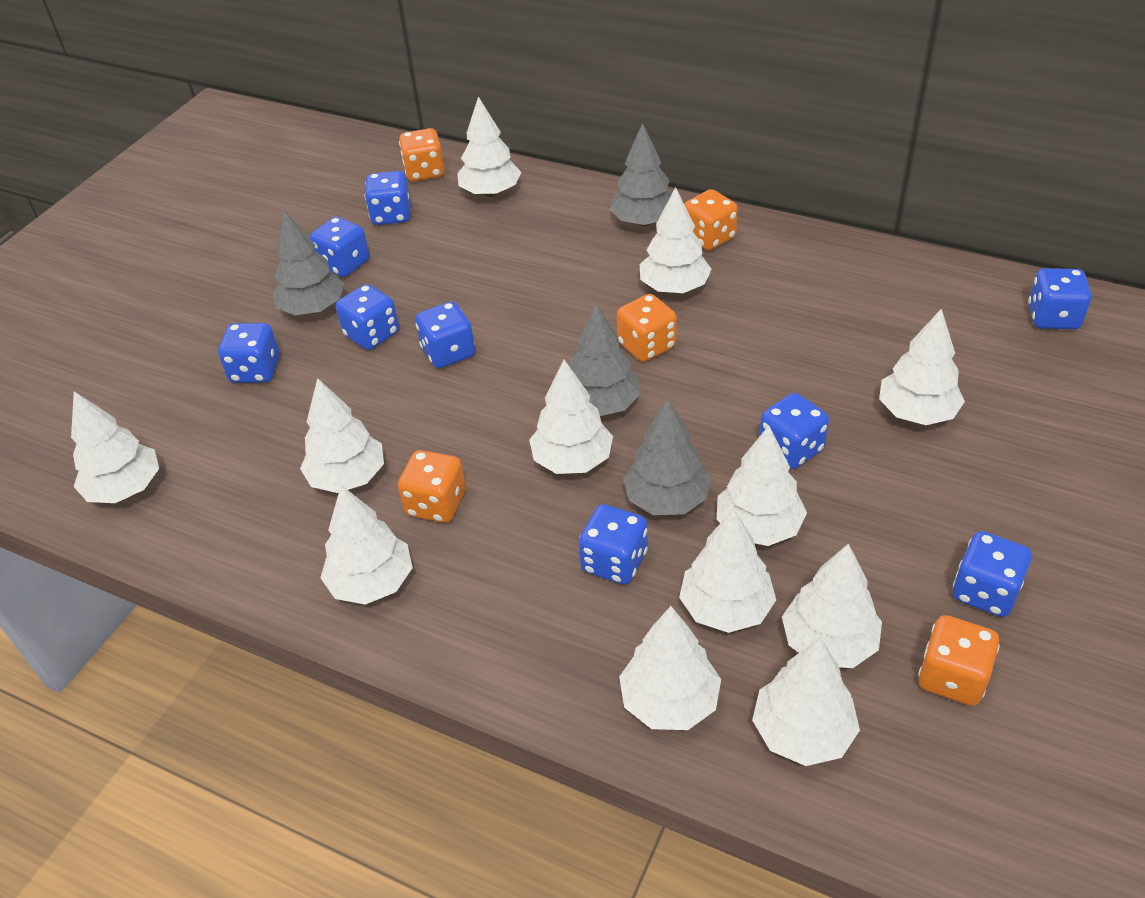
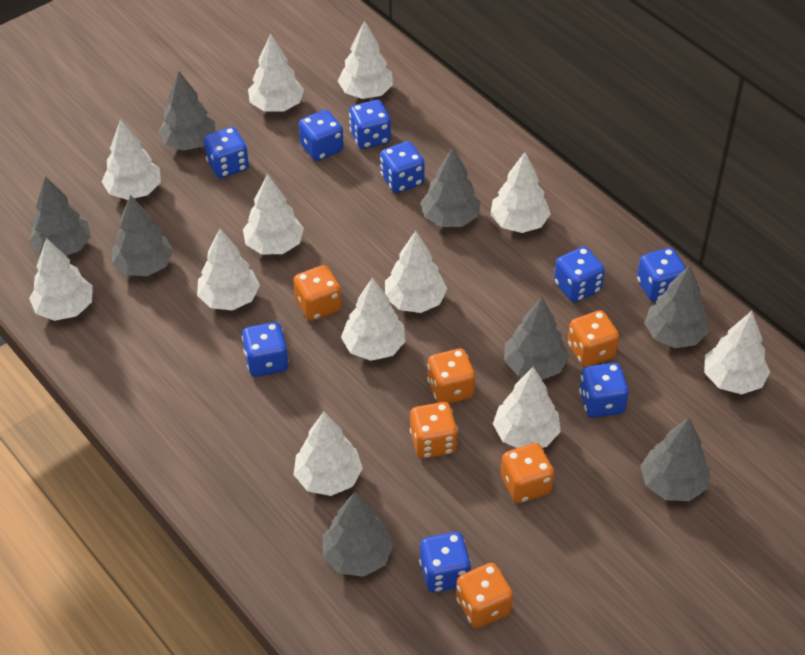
grey tree: 4 -> 8
orange dice: 5 -> 6

